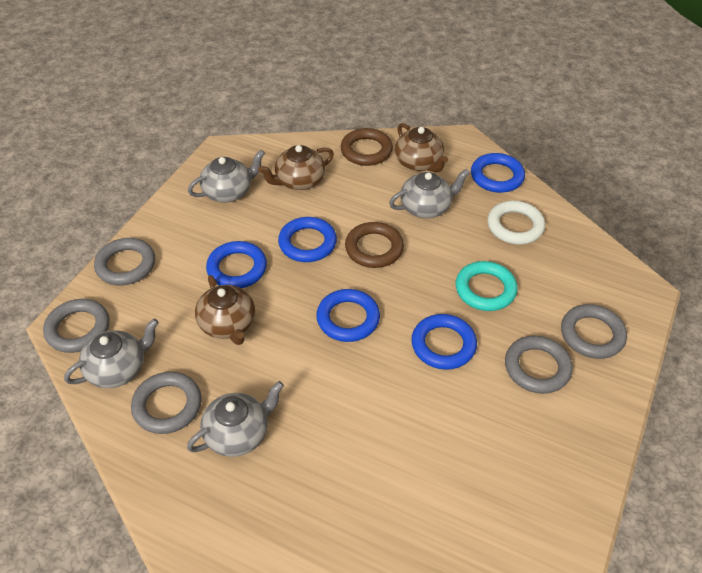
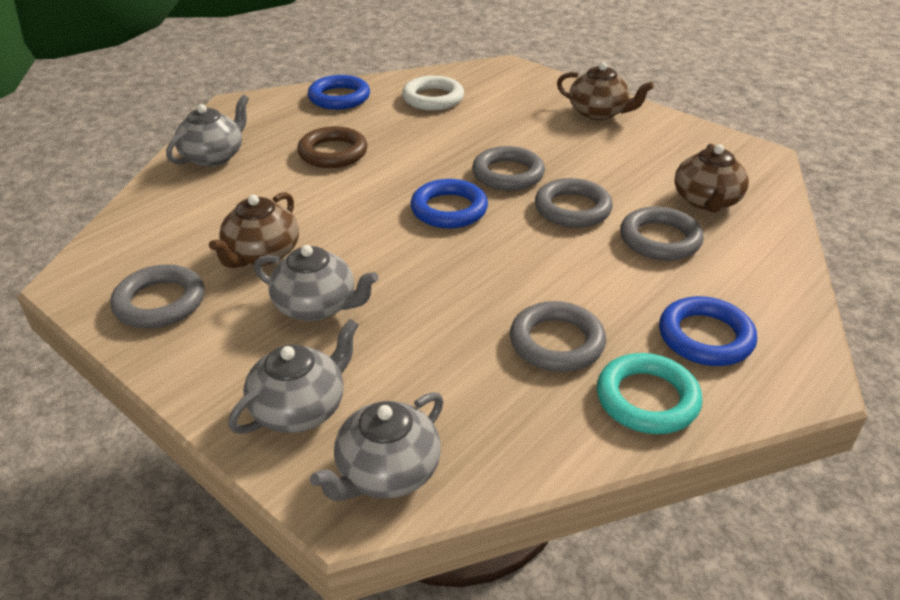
blue ring: 5 -> 3
brown ring: 2 -> 1

